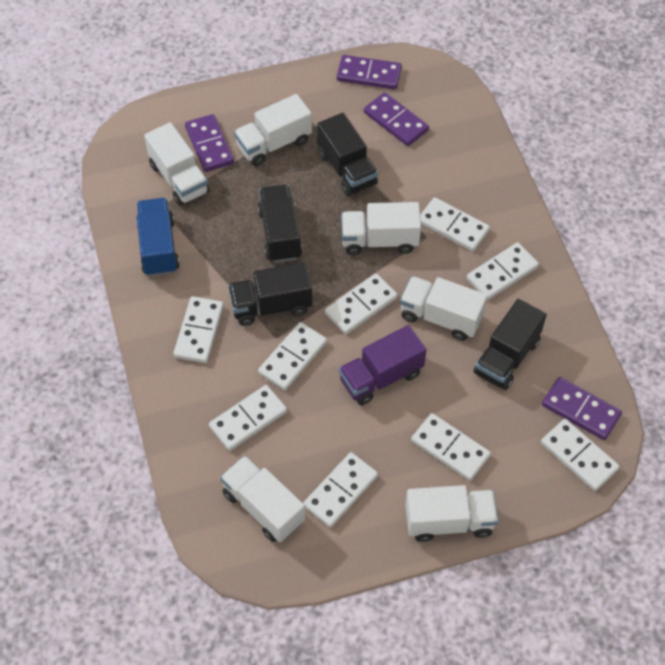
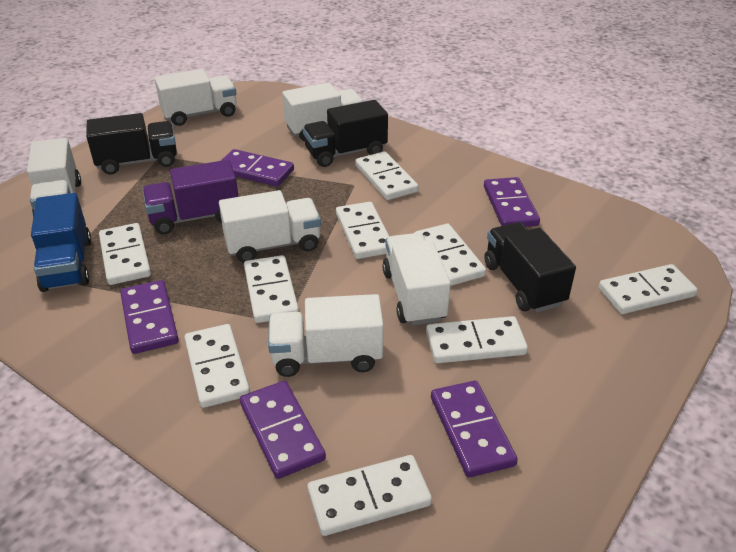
black truck: 4 -> 3
purple domino: 4 -> 5

